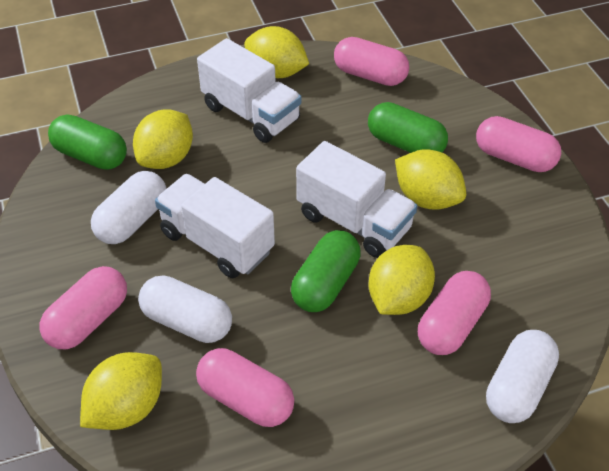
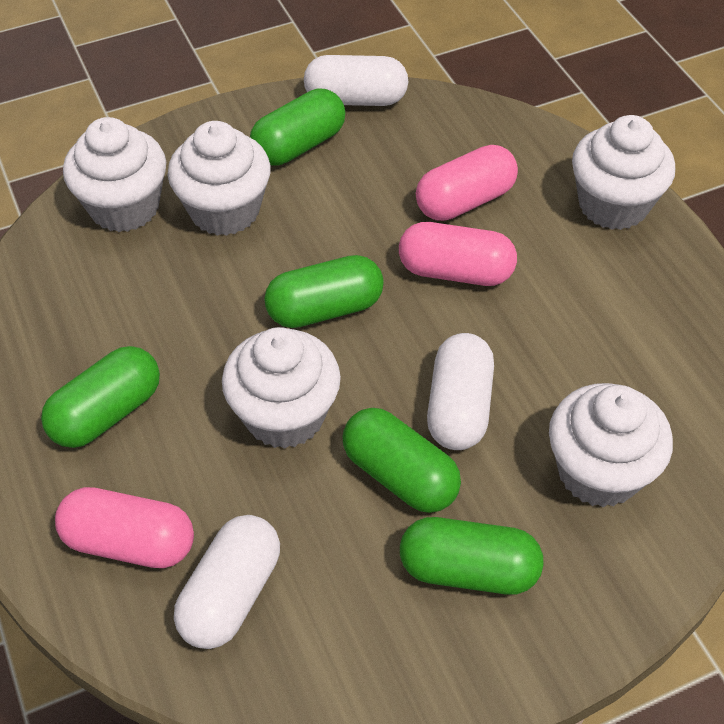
green capsule: 3 -> 5
pink capsule: 5 -> 3
white cupcake: 0 -> 5
white truck: 3 -> 0
yellow lemon: 5 -> 0

